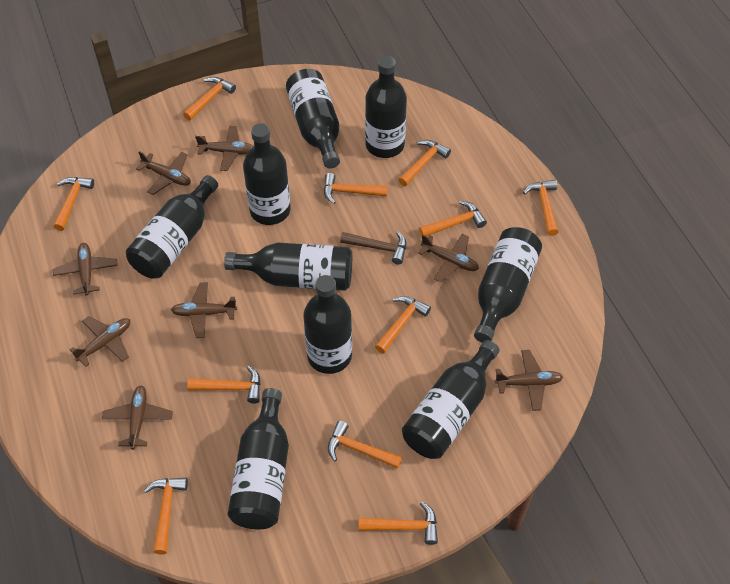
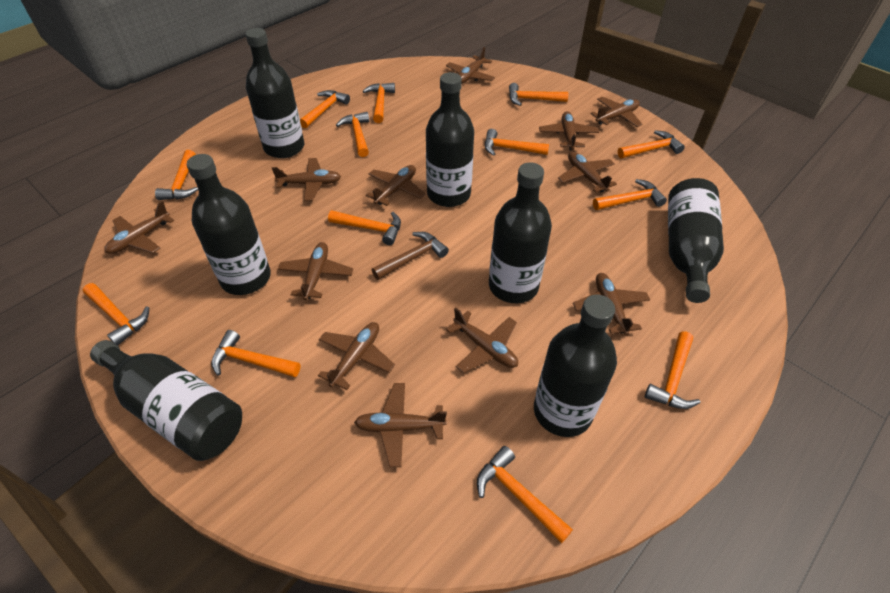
black bottle: 9 -> 7
brown plane: 8 -> 12
orange hammer: 11 -> 13

